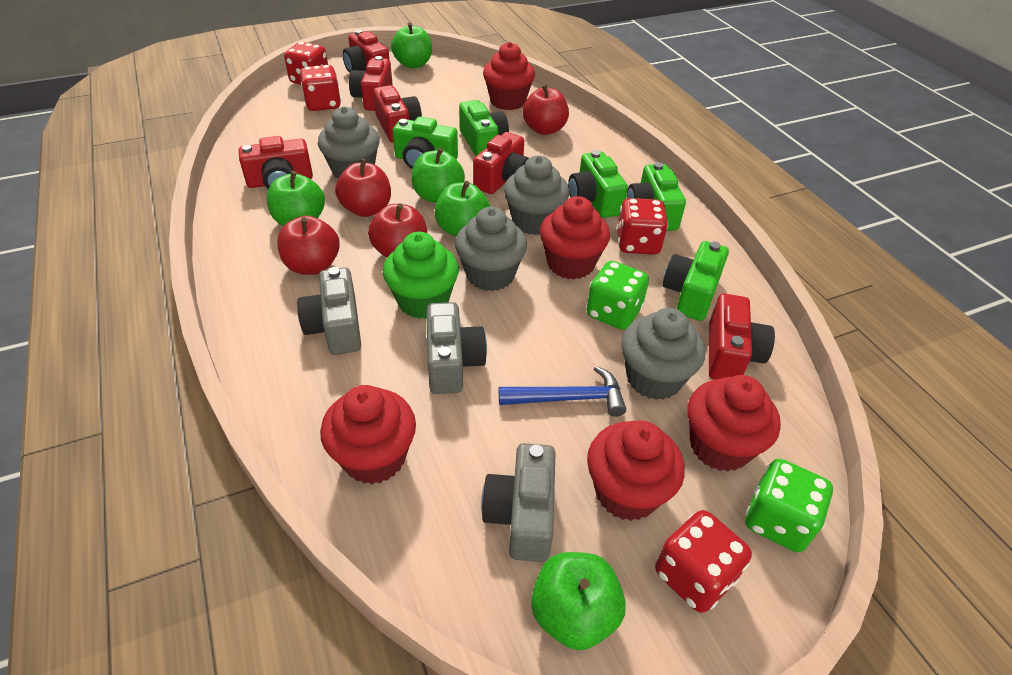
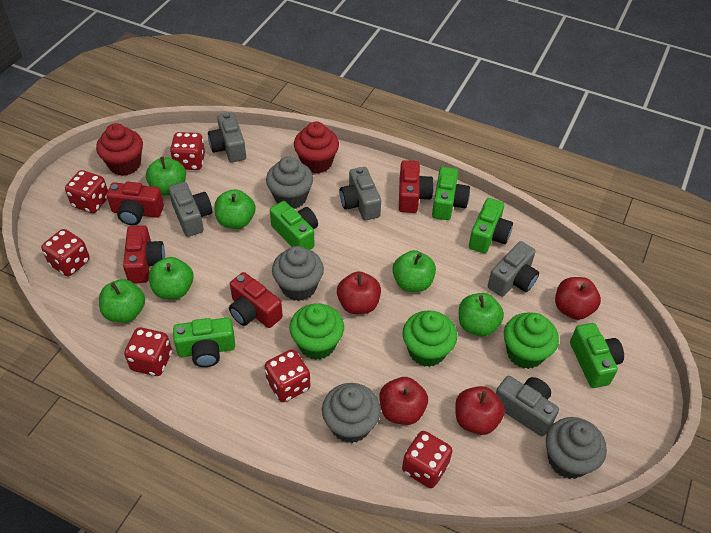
blue hammer: 1 -> 0
green apple: 5 -> 6
green cupcake: 1 -> 3
green dice: 2 -> 0
grey camera: 3 -> 5
red camera: 6 -> 4
red cupcake: 5 -> 2
red dice: 4 -> 6

